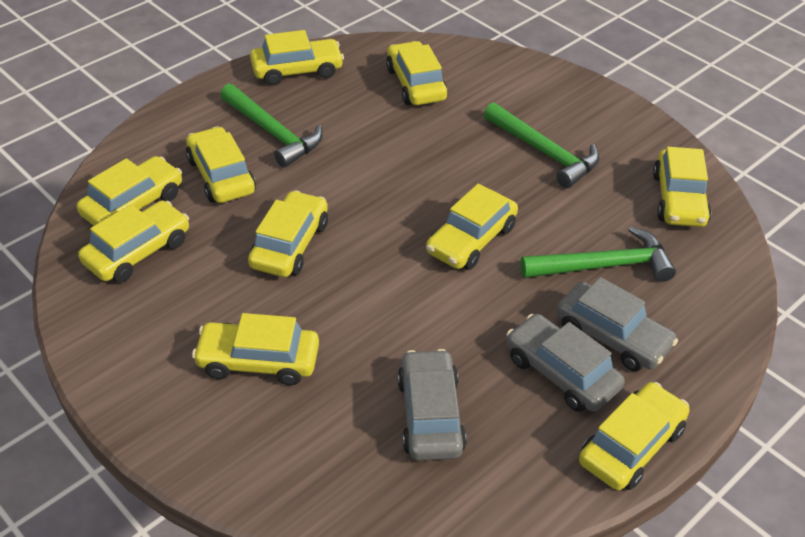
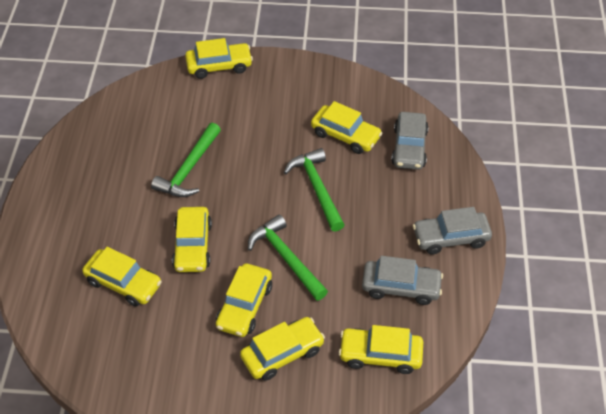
yellow car: 10 -> 7

